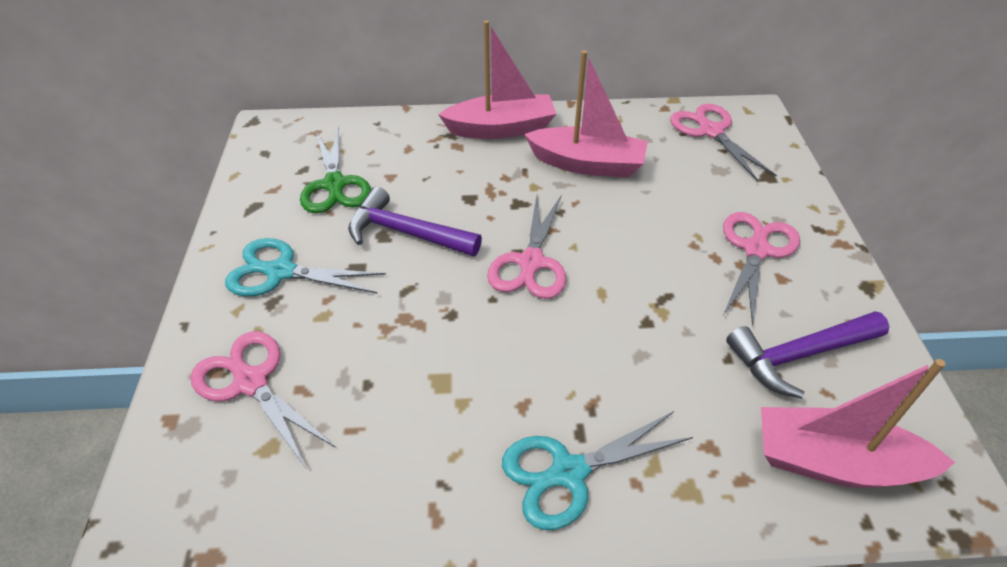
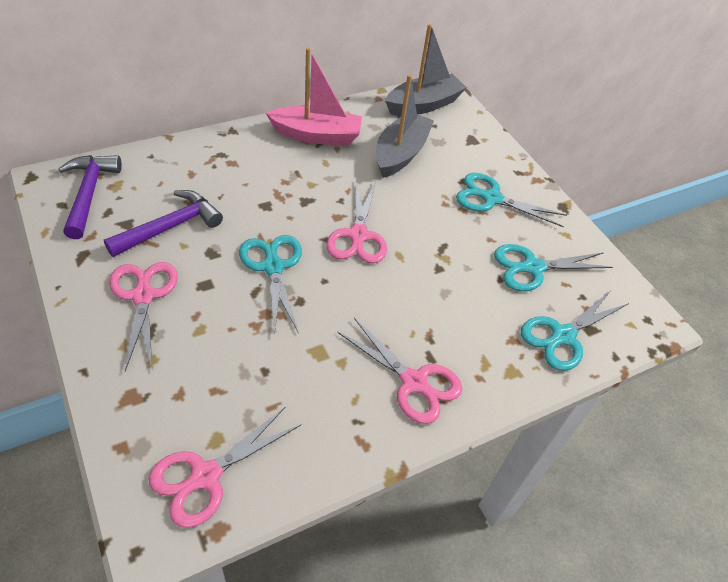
green scissors: 1 -> 0
grey boat: 0 -> 2
pink boat: 3 -> 1
turquoise scissors: 2 -> 4

